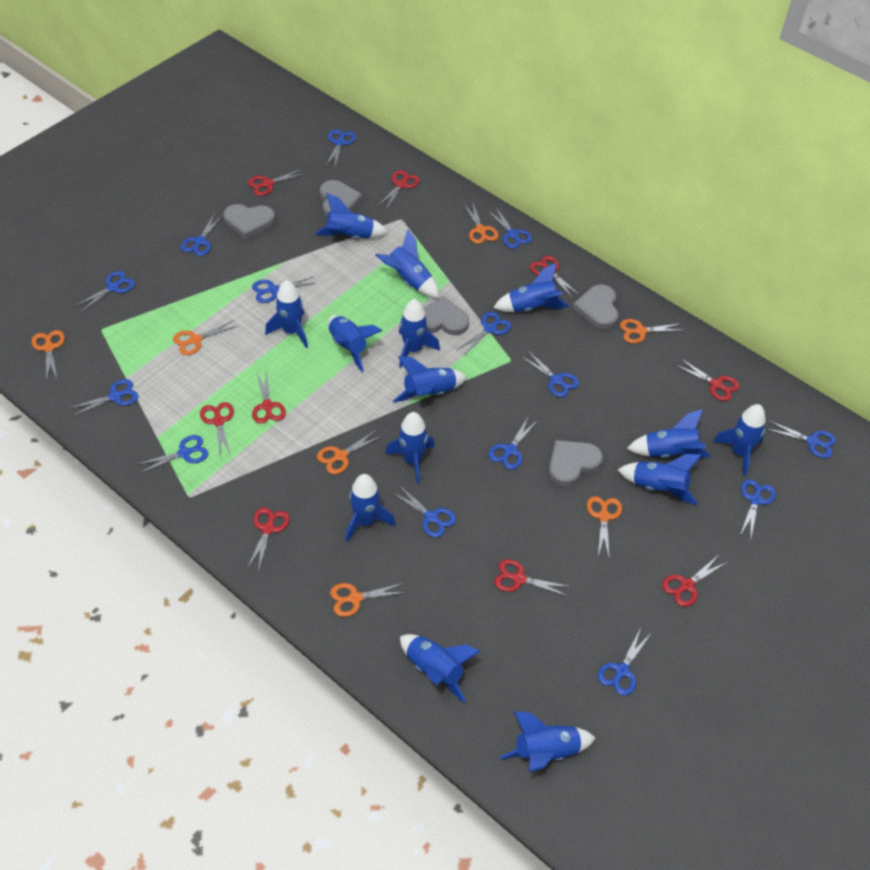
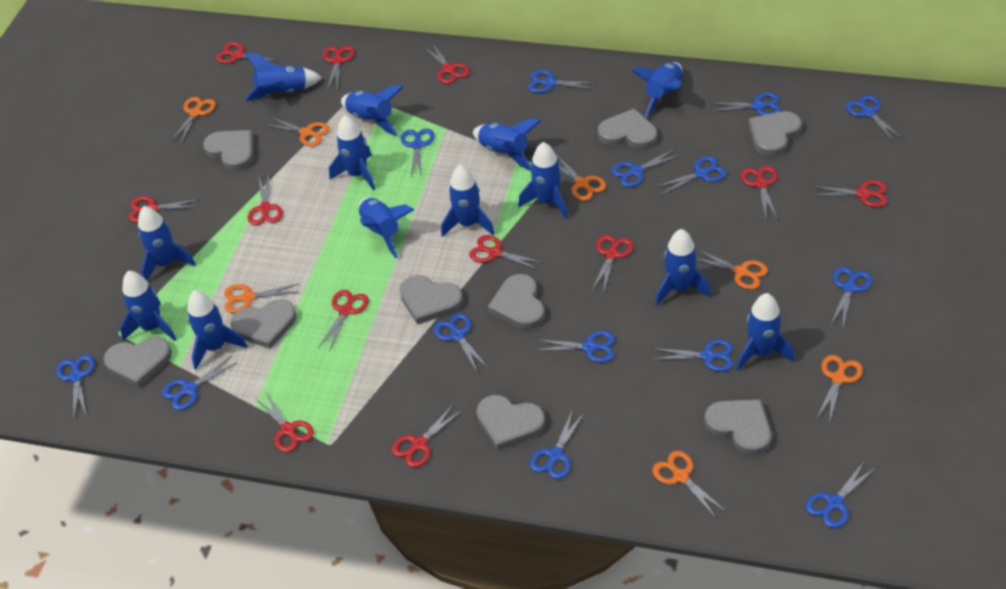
blue rocket: 14 -> 13
grey heart: 5 -> 9
red scissors: 9 -> 12

